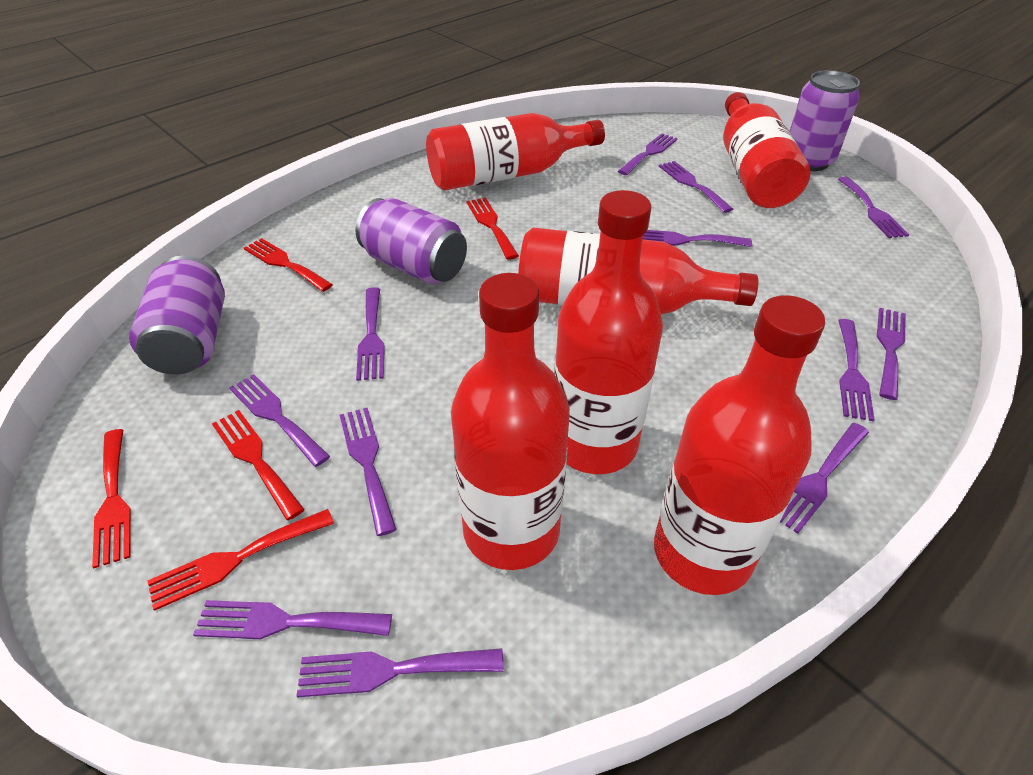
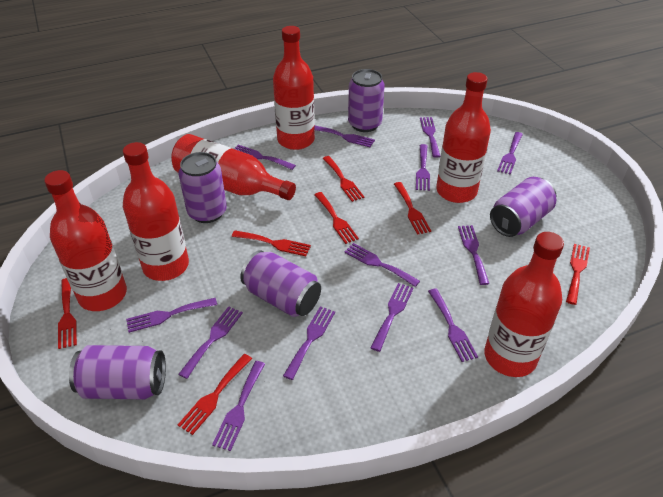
purple can: 3 -> 5
purple fork: 12 -> 13
red fork: 5 -> 7

